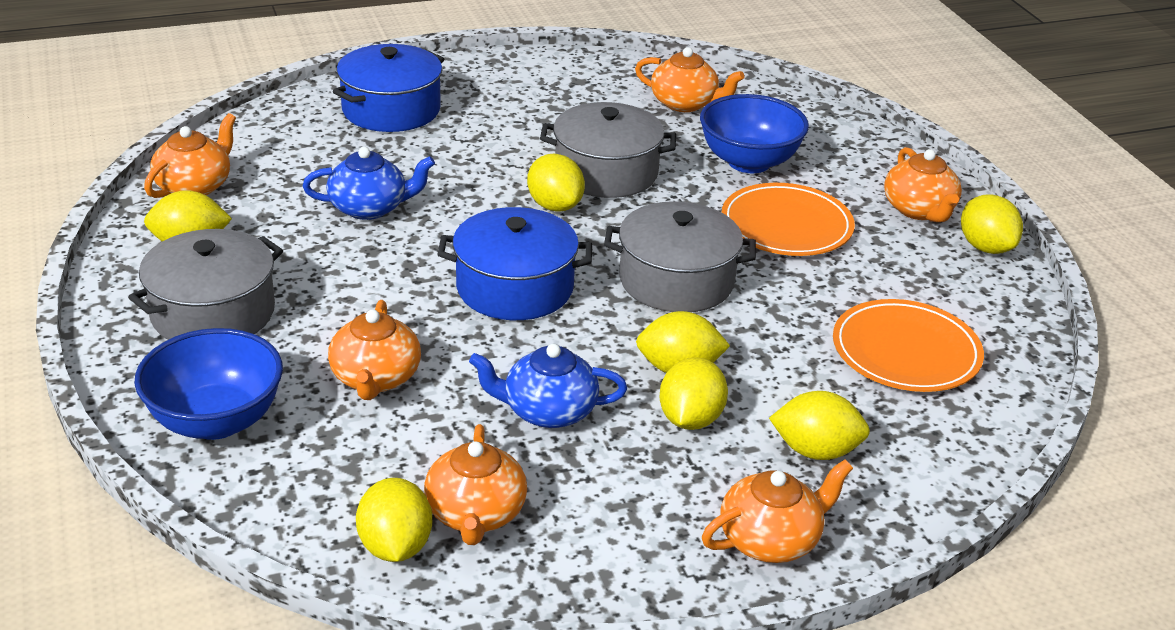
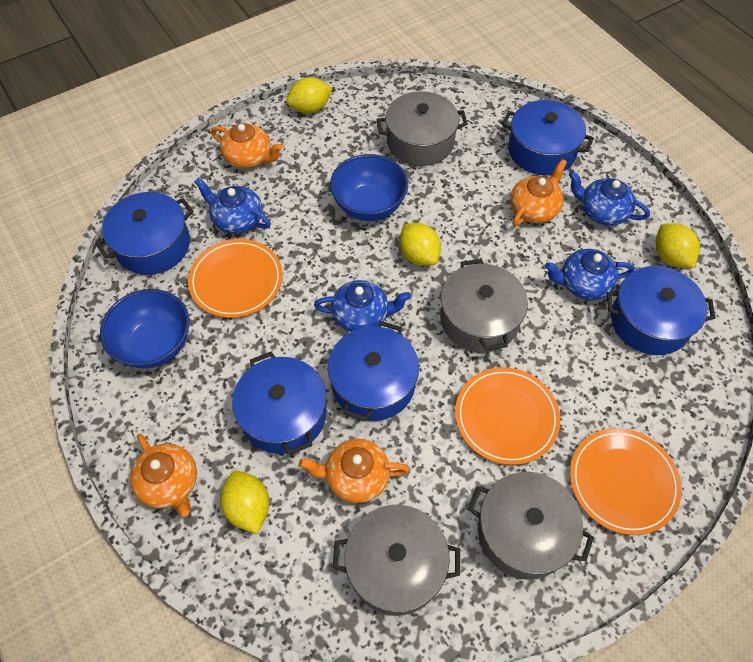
blue pot: 2 -> 5
blue teapot: 2 -> 4
grey pot: 3 -> 4
orange plate: 2 -> 3
orange teapot: 6 -> 4
yellow lemon: 7 -> 4

